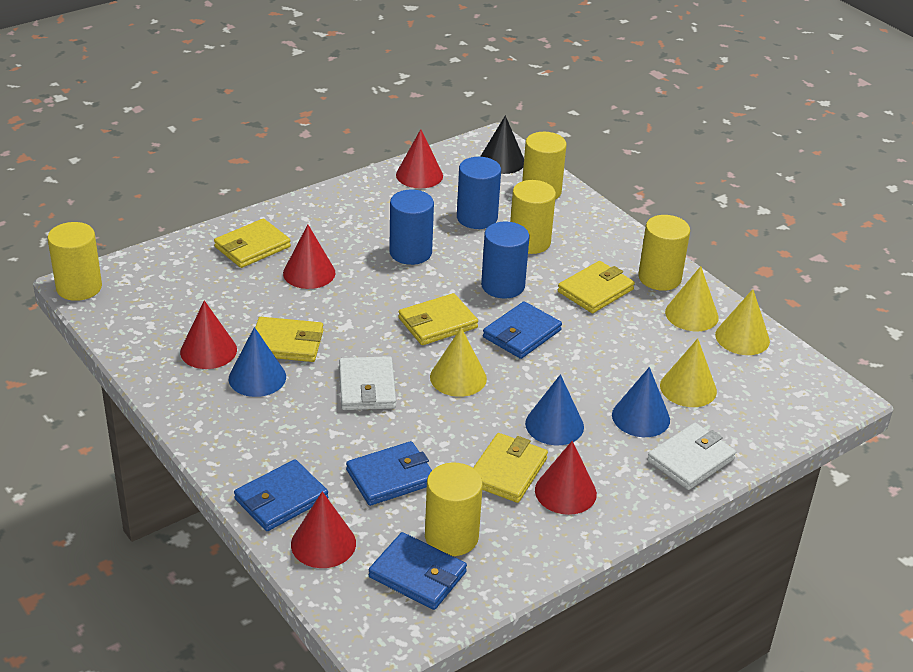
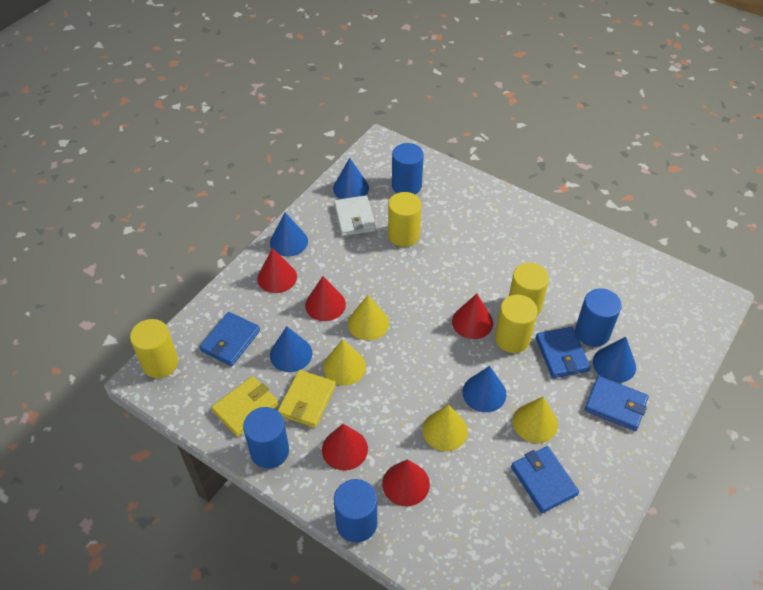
black cone: 1 -> 0
blue cone: 3 -> 5
blue cylinder: 3 -> 4
white wallet: 2 -> 1
yellow cylinder: 5 -> 4
yellow wallet: 5 -> 2

